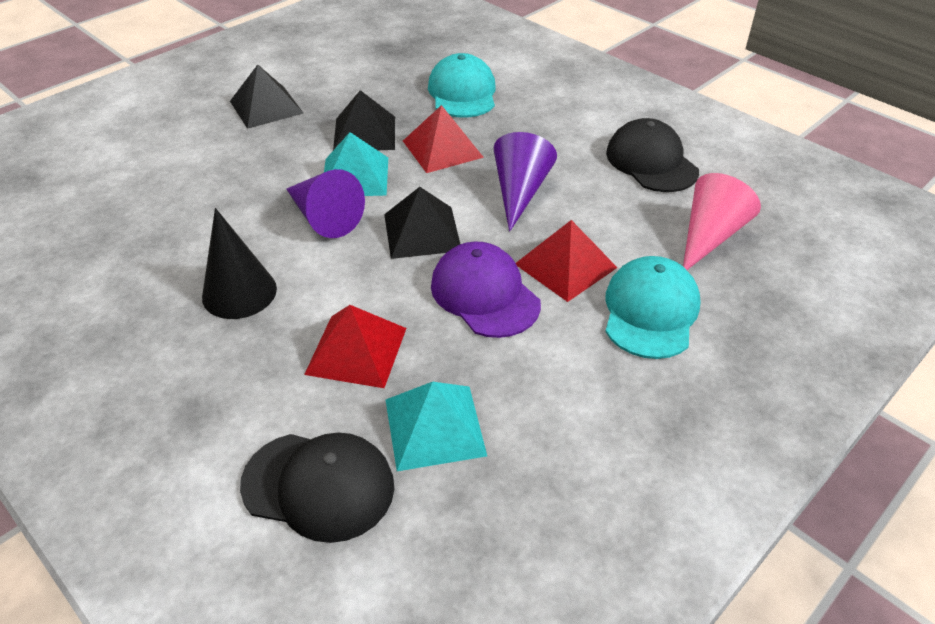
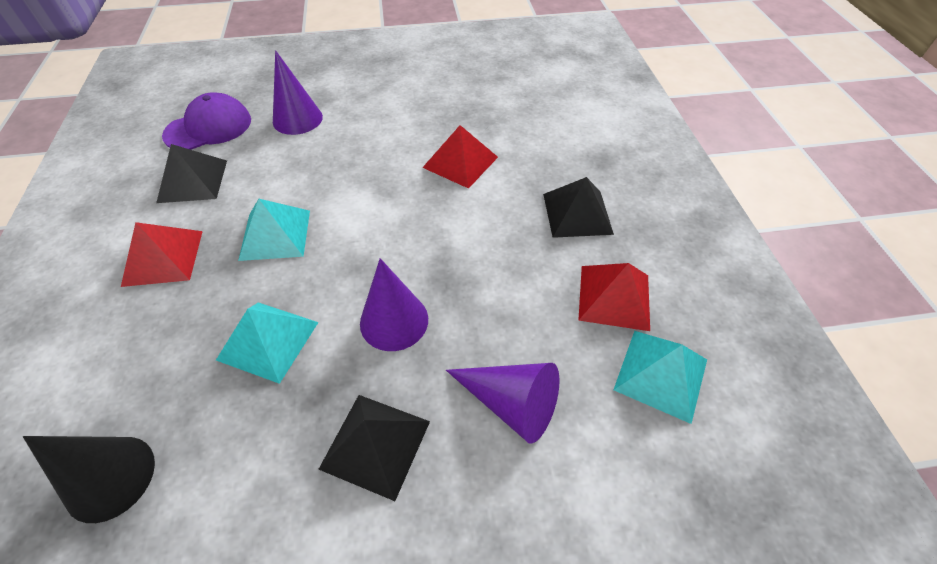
black cap: 2 -> 0
pink cone: 1 -> 0
purple cone: 2 -> 3
turquoise cap: 2 -> 0
turquoise pyramid: 2 -> 3

